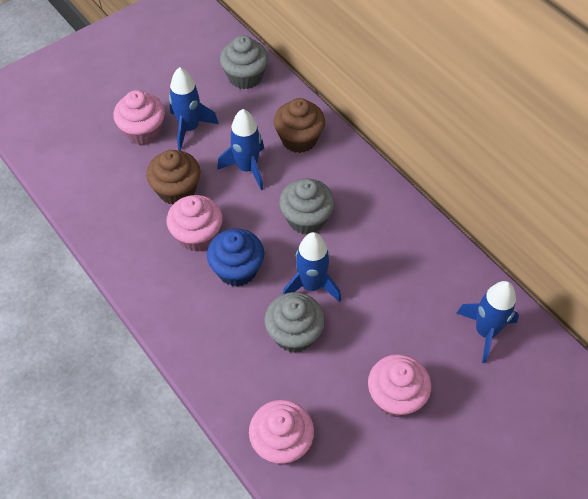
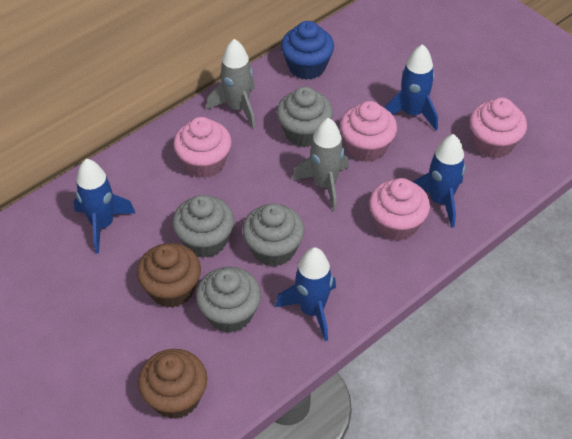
grey cupcake: 3 -> 4
grey rocket: 0 -> 2

